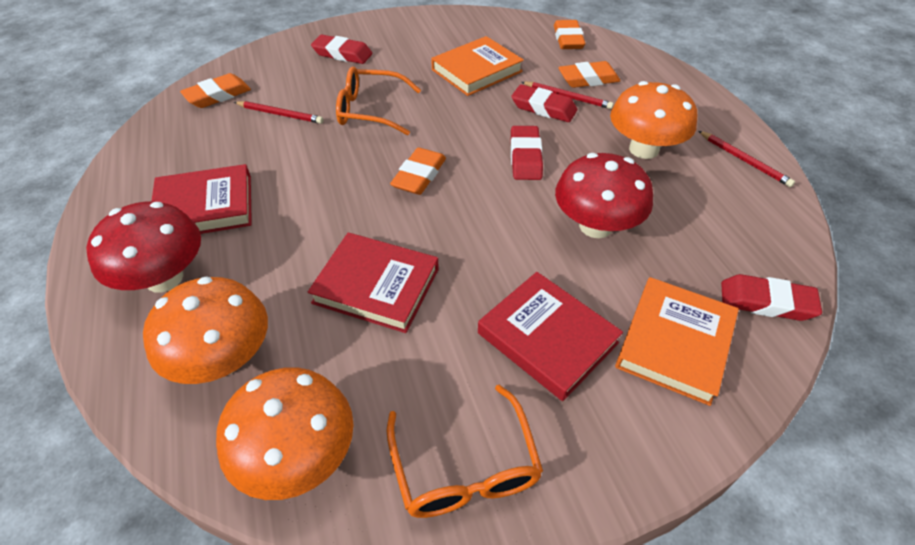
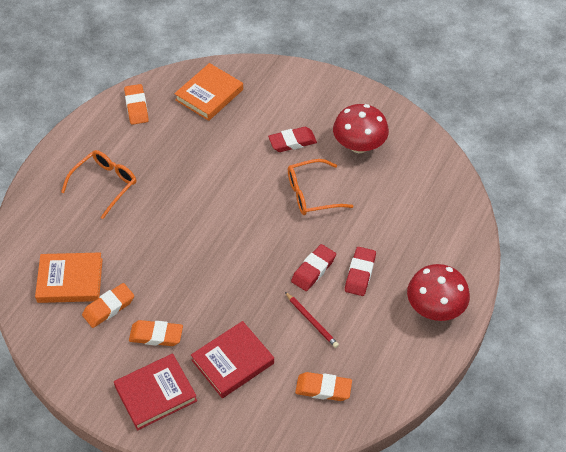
orange mushroom: 3 -> 0
red book: 3 -> 2
red eraser: 4 -> 3
red pencil: 3 -> 1

